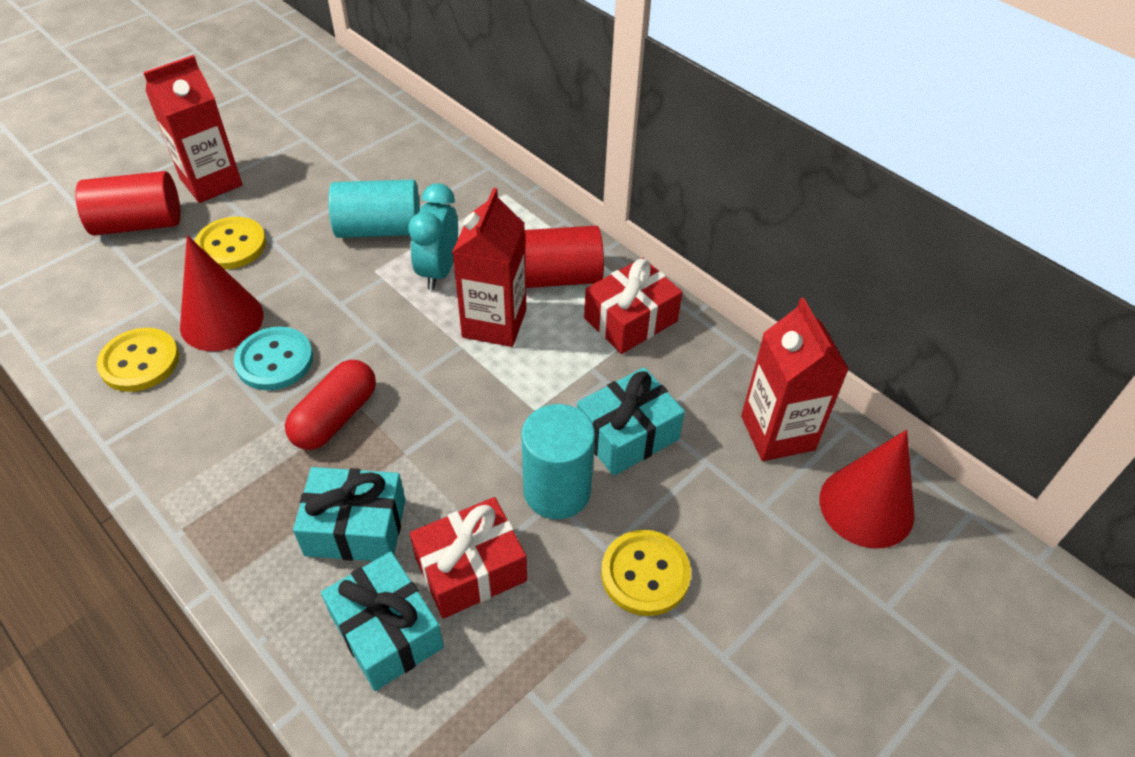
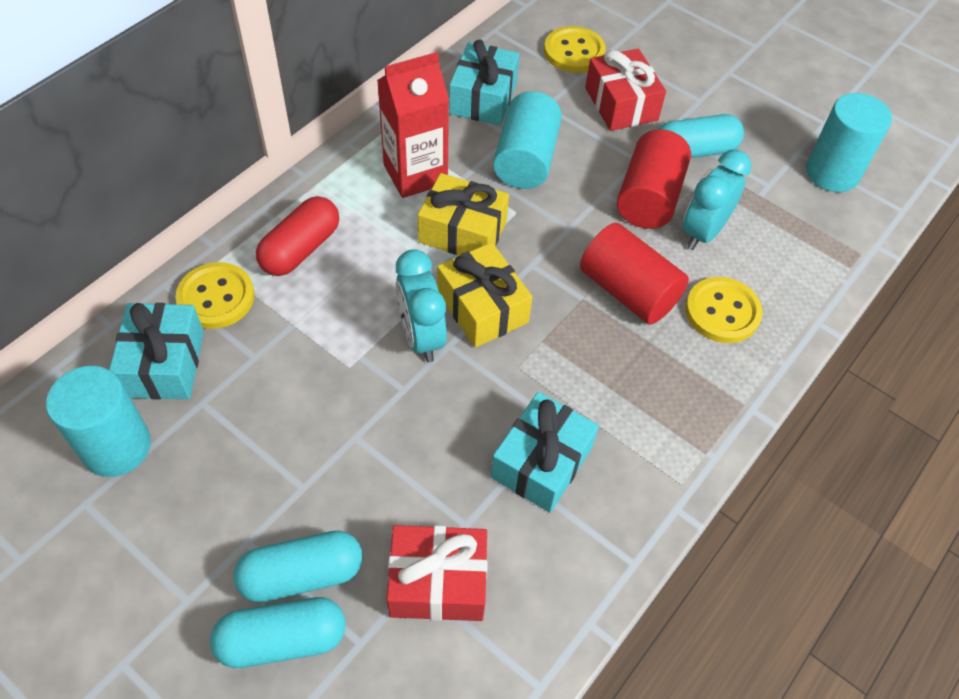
red carton: 3 -> 1
red cone: 2 -> 0
turquoise button: 1 -> 0
turquoise capsule: 0 -> 3
turquoise clock: 1 -> 2
turquoise cylinder: 2 -> 3
yellow gift: 0 -> 2

